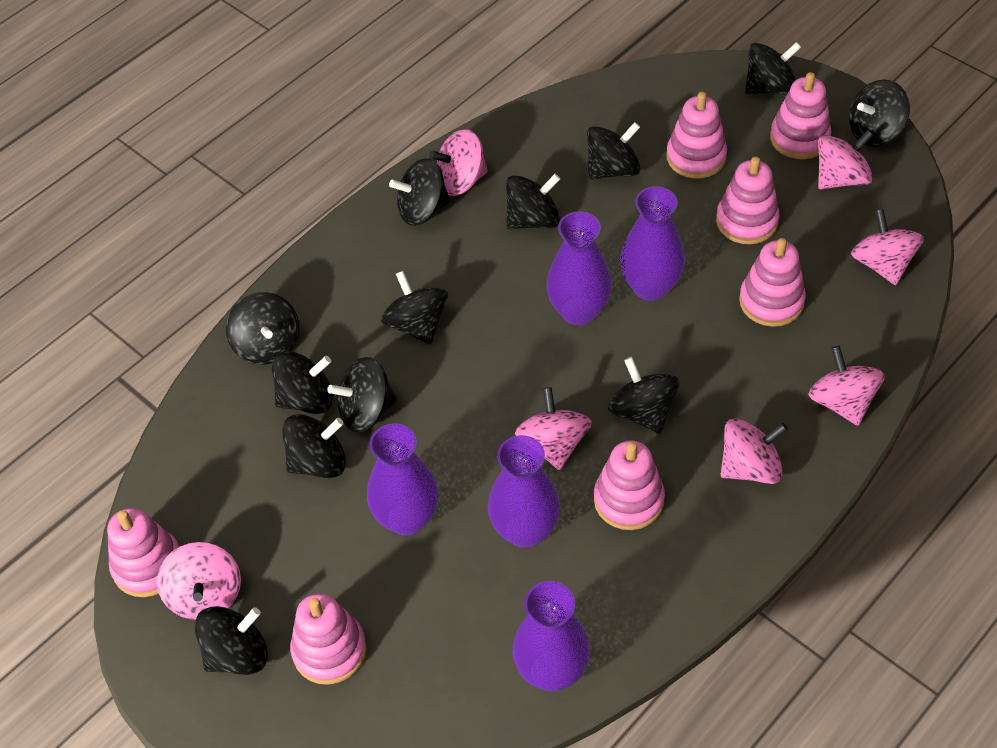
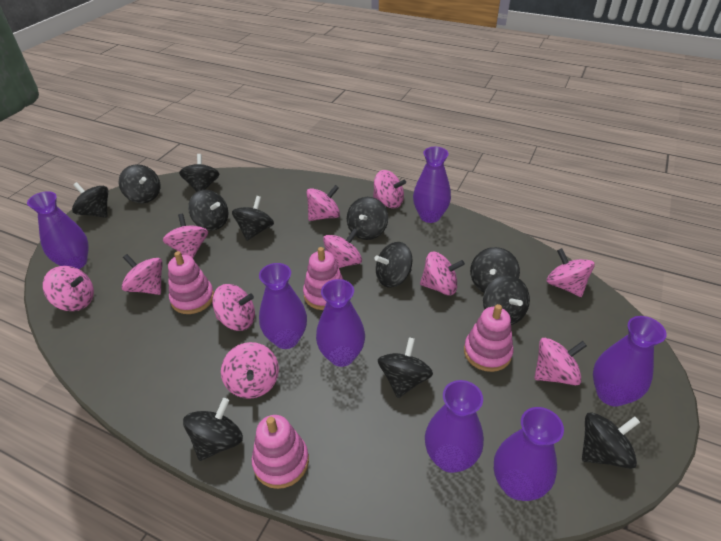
pink spinning top: 7 -> 11
pink stacking toy: 7 -> 4
purple vase: 5 -> 7

